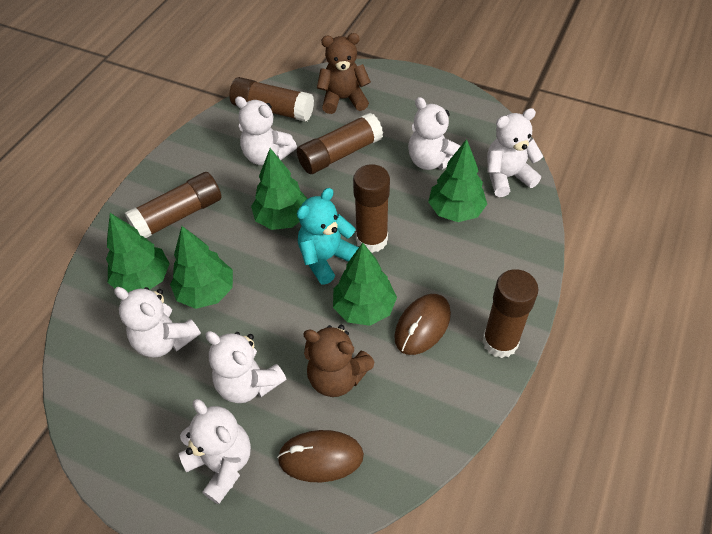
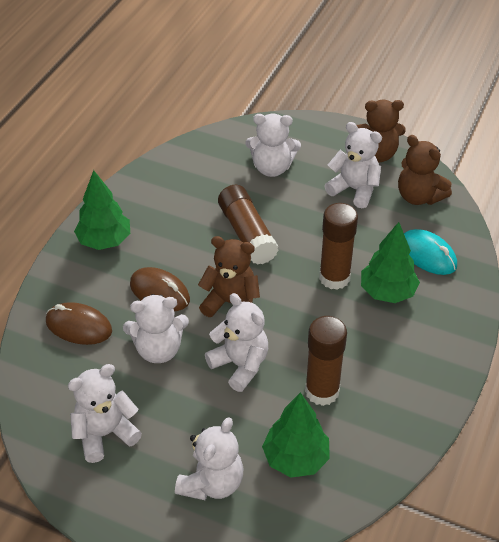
brown glue stick: 5 -> 3
brown teddy bear: 2 -> 3
green tree: 5 -> 3
turquoise mouse: 0 -> 1
turquoise teddy bear: 1 -> 0

